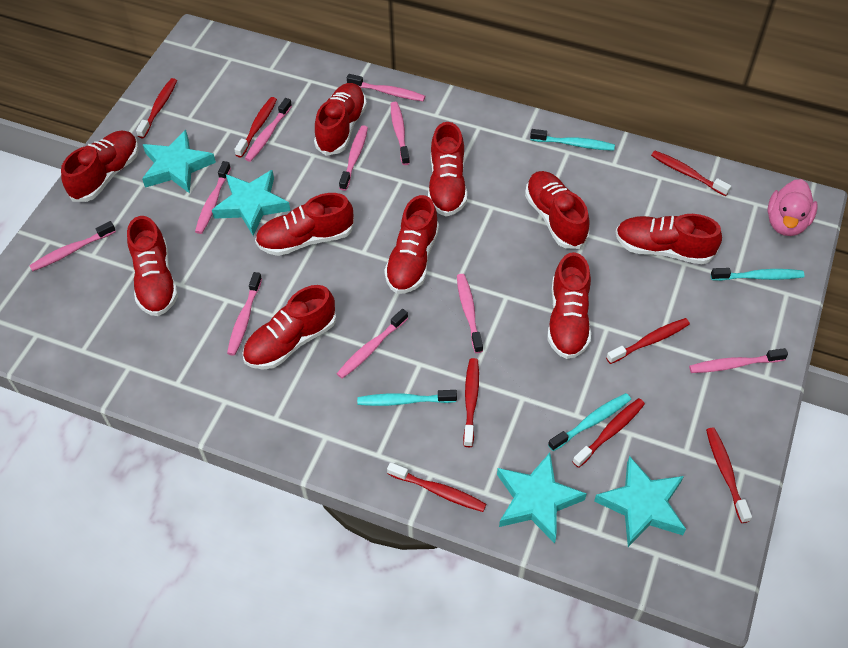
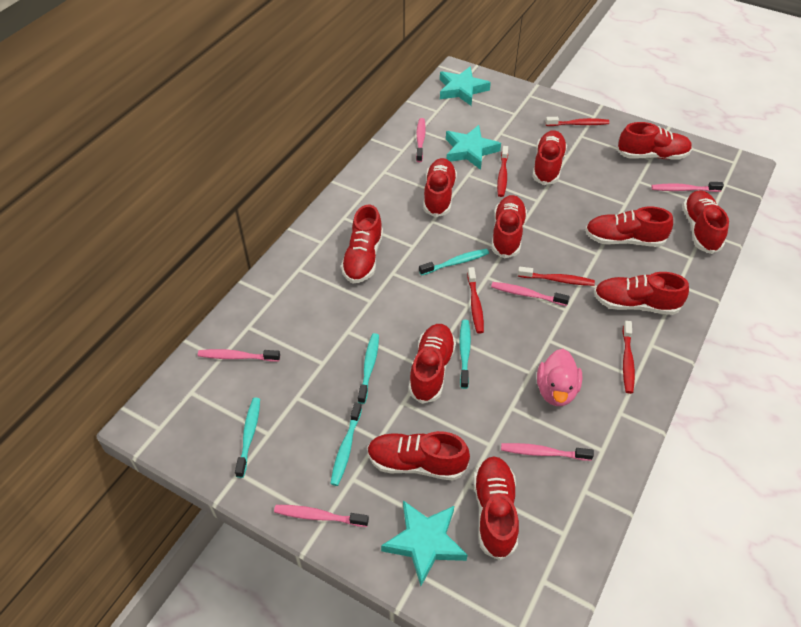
pink toothbrush: 10 -> 6
red shoe: 10 -> 11
red toothbrush: 8 -> 5
turquoise star: 4 -> 3
turquoise toothbrush: 4 -> 5

